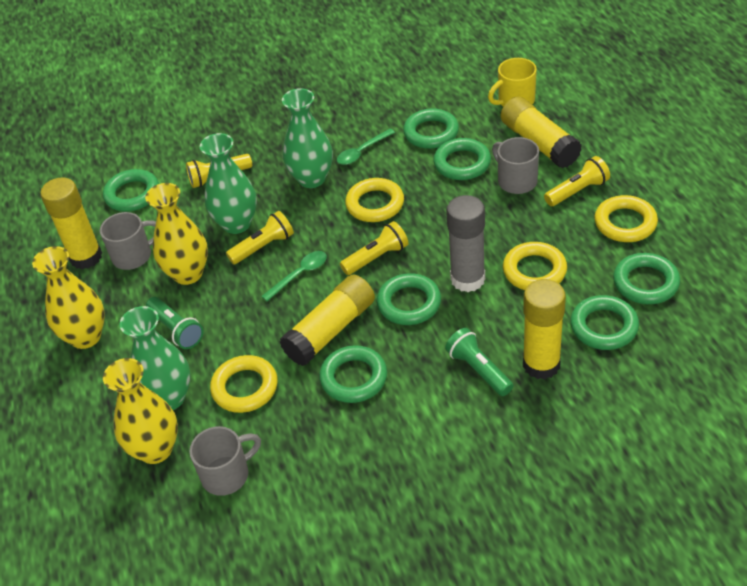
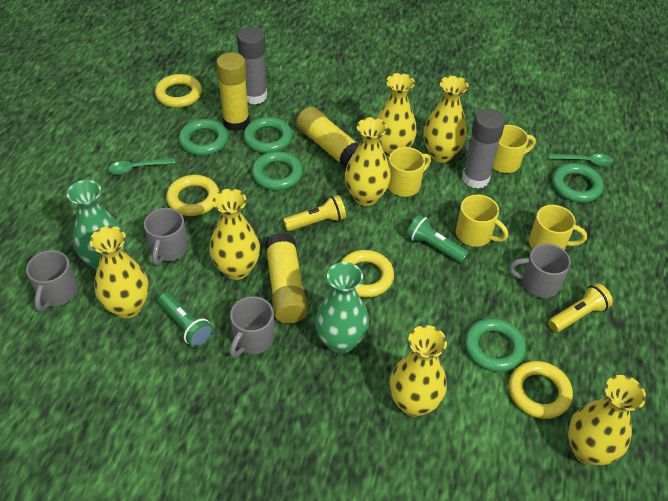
green ring: 7 -> 5
green vase: 3 -> 2
grey glue stick: 1 -> 2
grey mug: 3 -> 4
yellow flashlight: 4 -> 2
yellow glue stick: 4 -> 3
yellow mug: 1 -> 4
yellow vase: 3 -> 7

